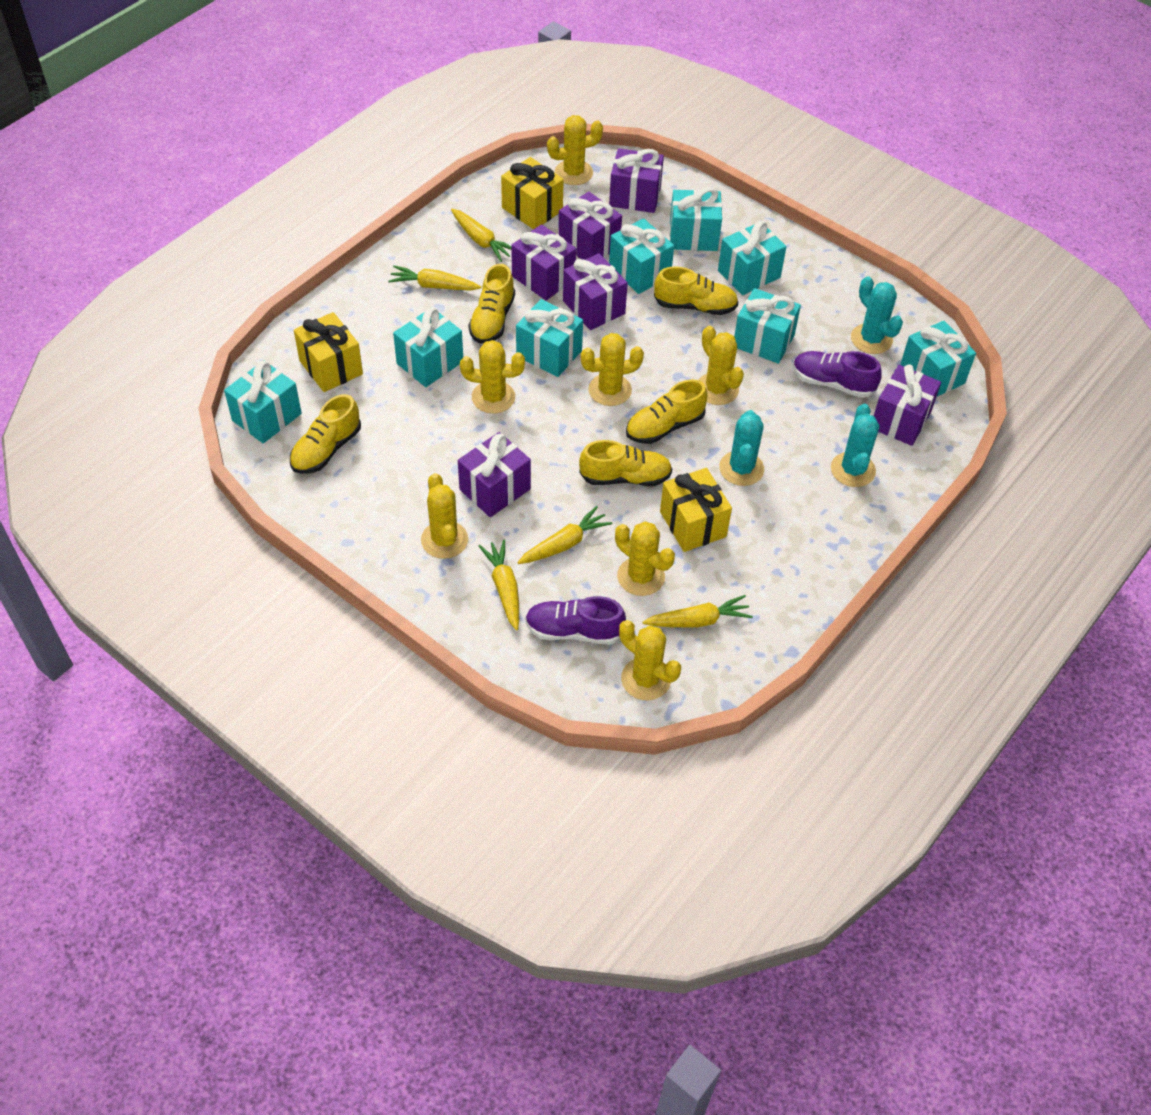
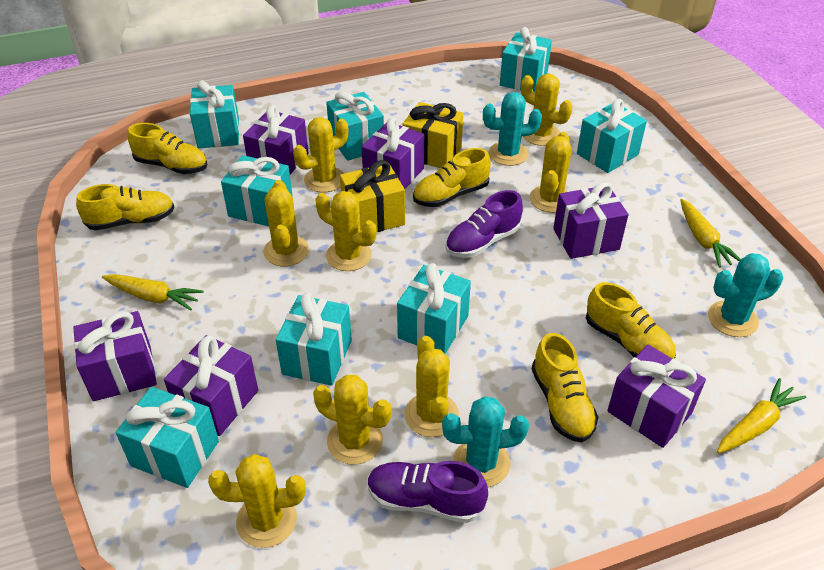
yellow cactus: 7 -> 8
yellow carrot: 5 -> 3
yellow gift: 3 -> 2

